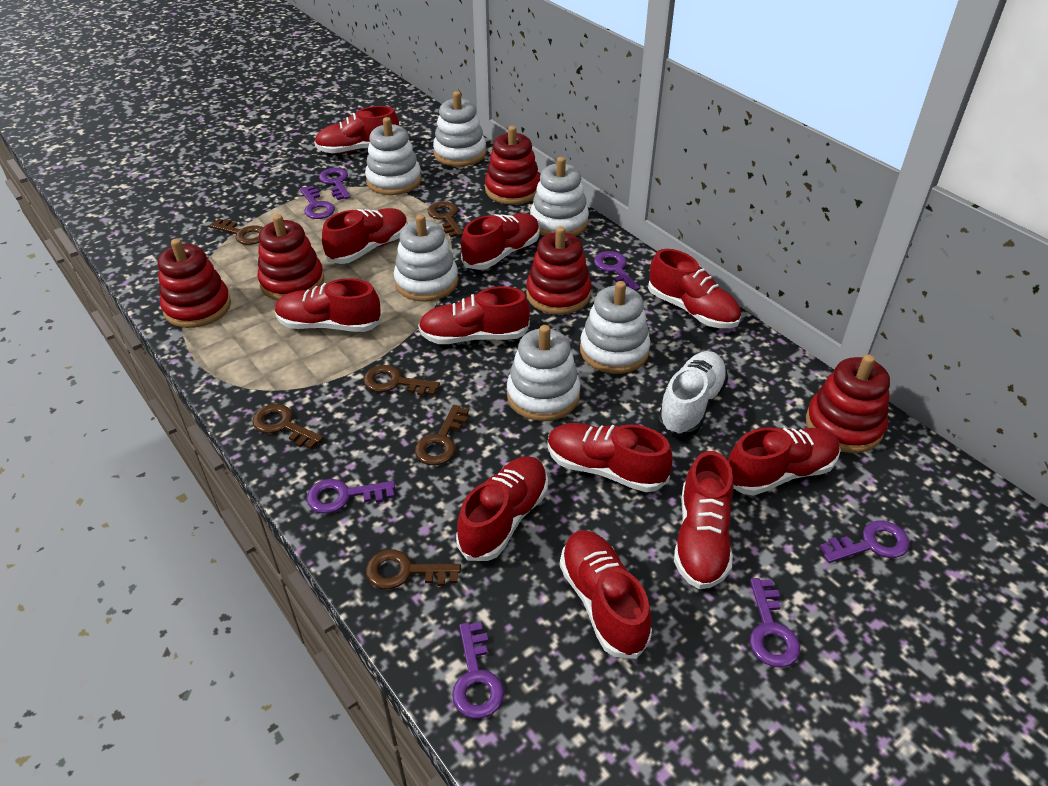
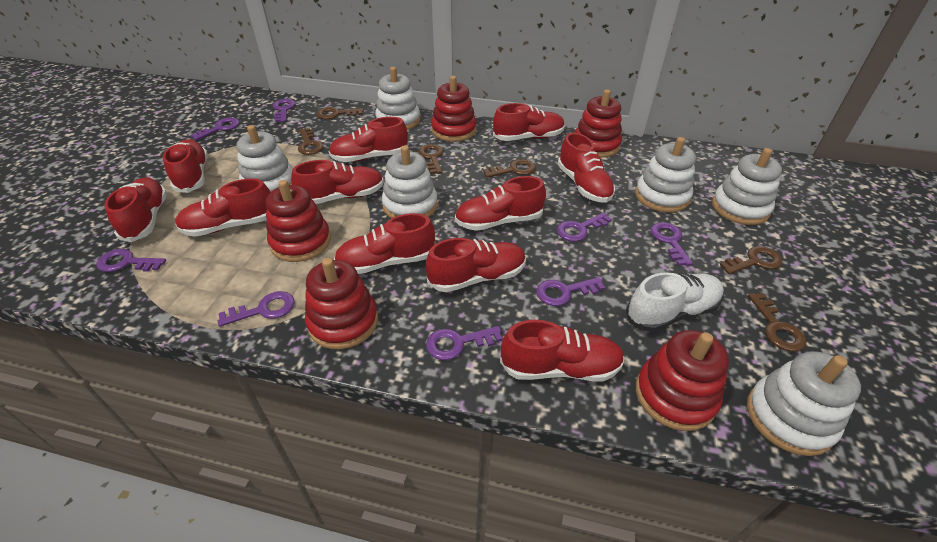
purple key: 7 -> 8

